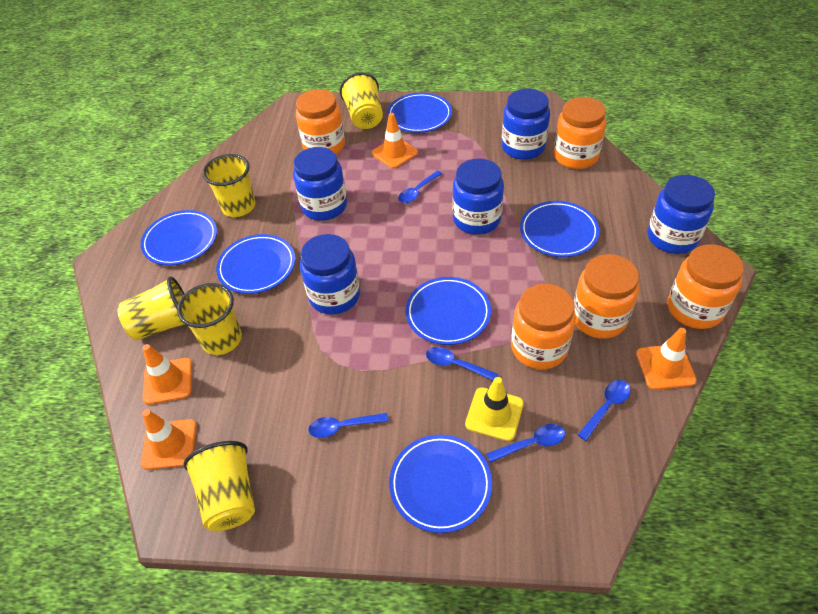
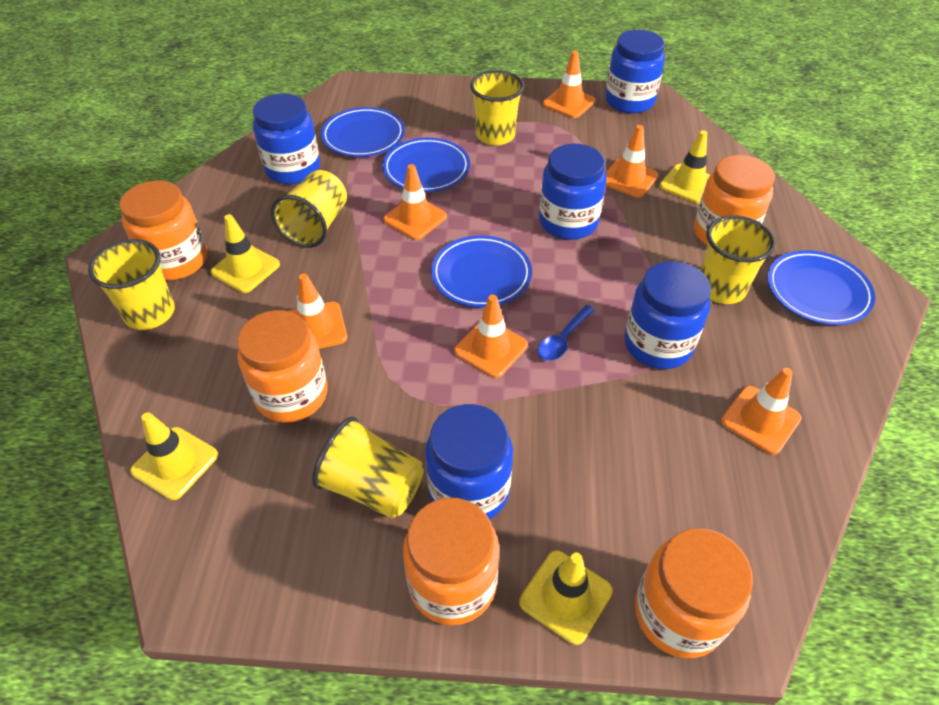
blue plate: 6 -> 4
blue spoon: 5 -> 1
orange traffic cone: 4 -> 6
yellow traffic cone: 1 -> 4

